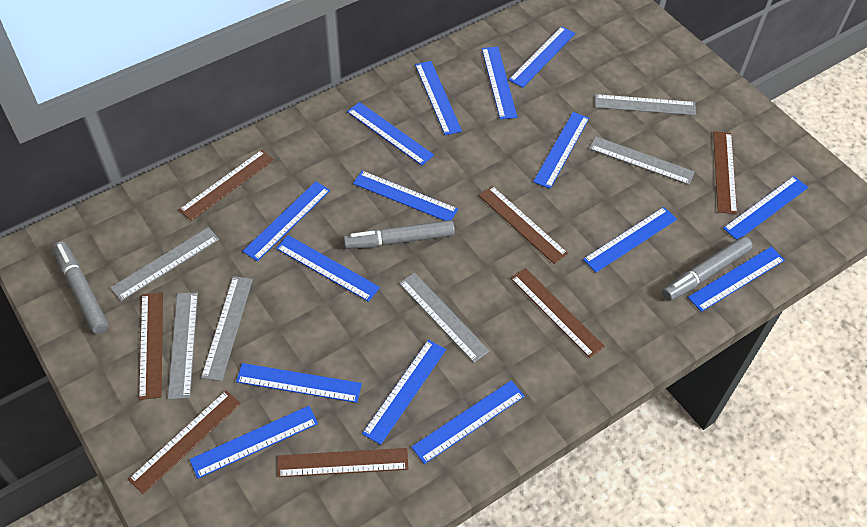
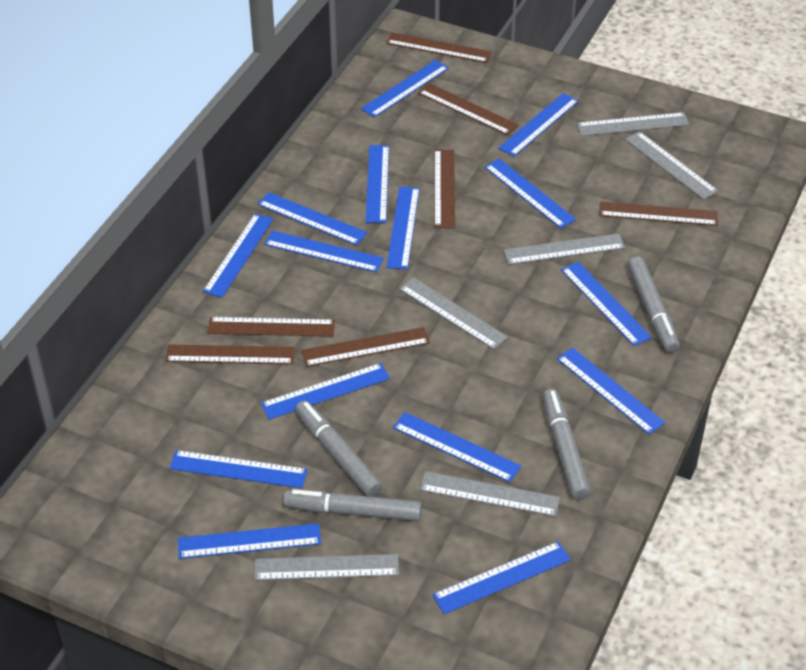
grey marker: 3 -> 4

